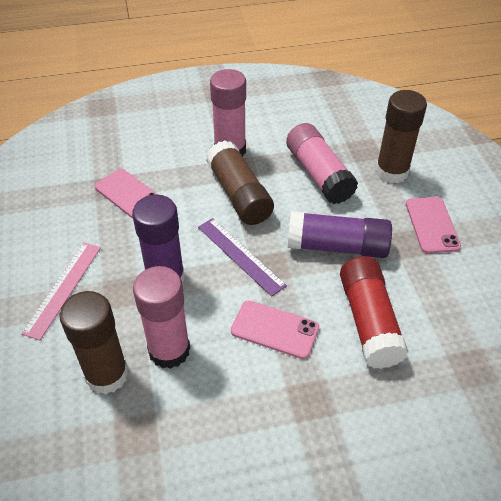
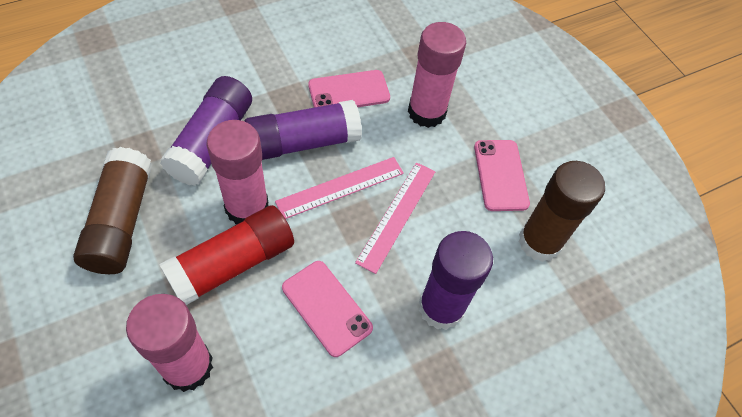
brown glue stick: 3 -> 2
pink ruler: 1 -> 2
purple glue stick: 2 -> 3
purple ruler: 1 -> 0

